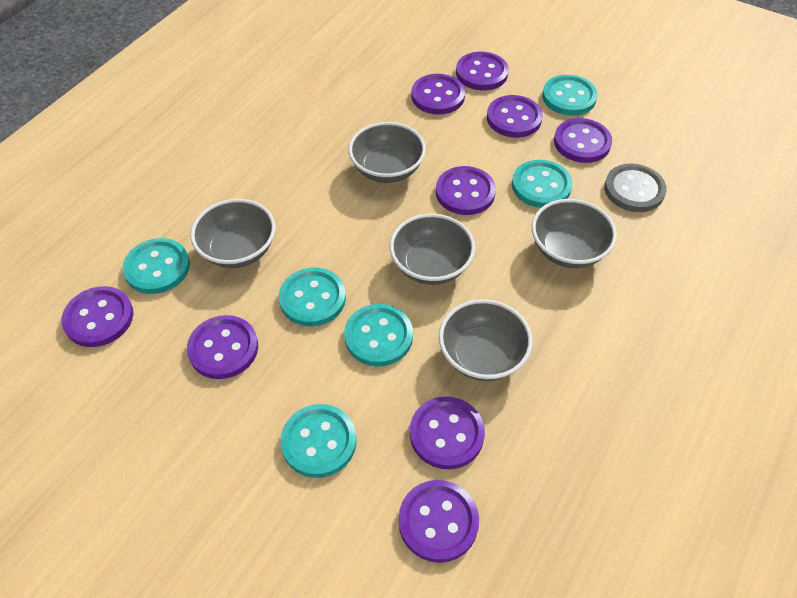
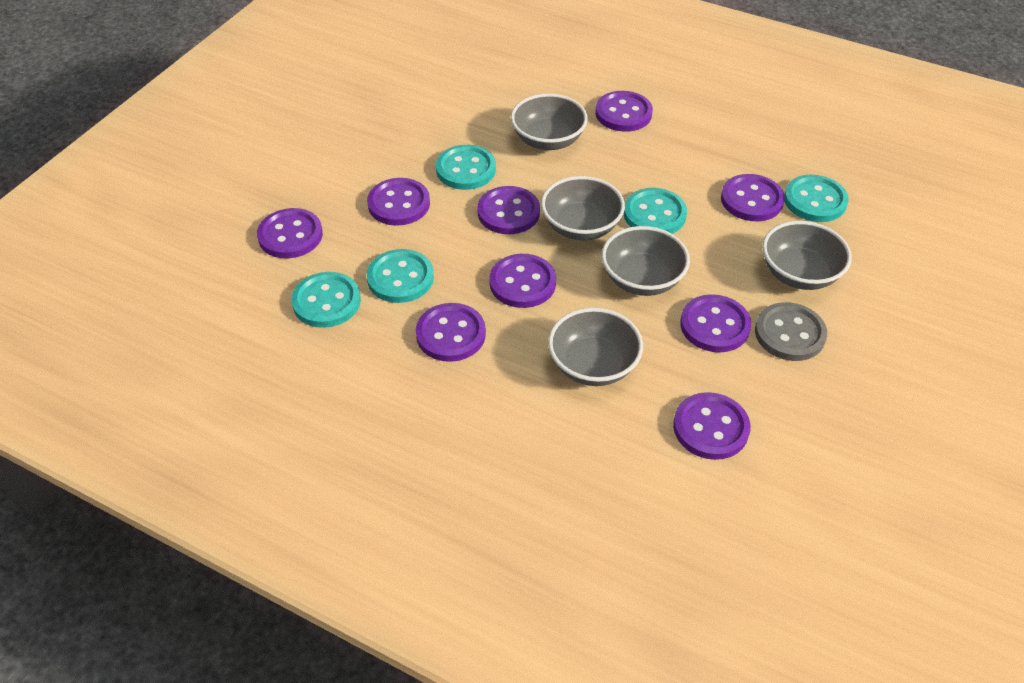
turquoise button: 6 -> 5

